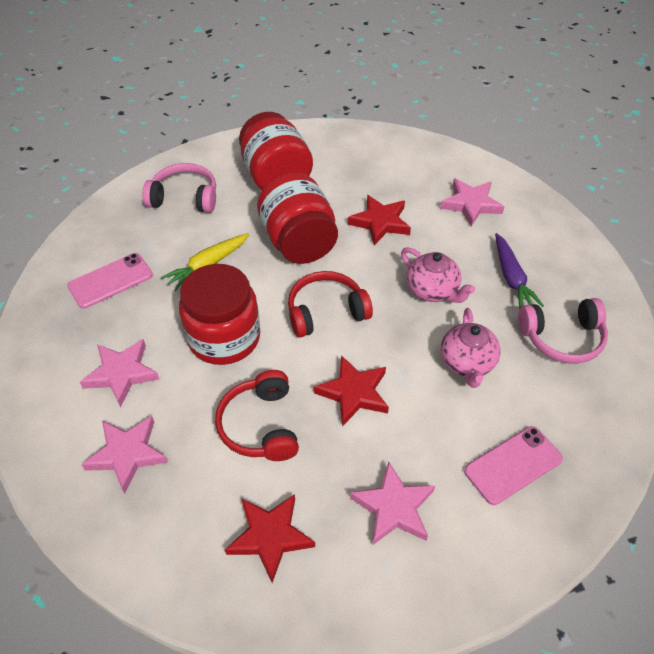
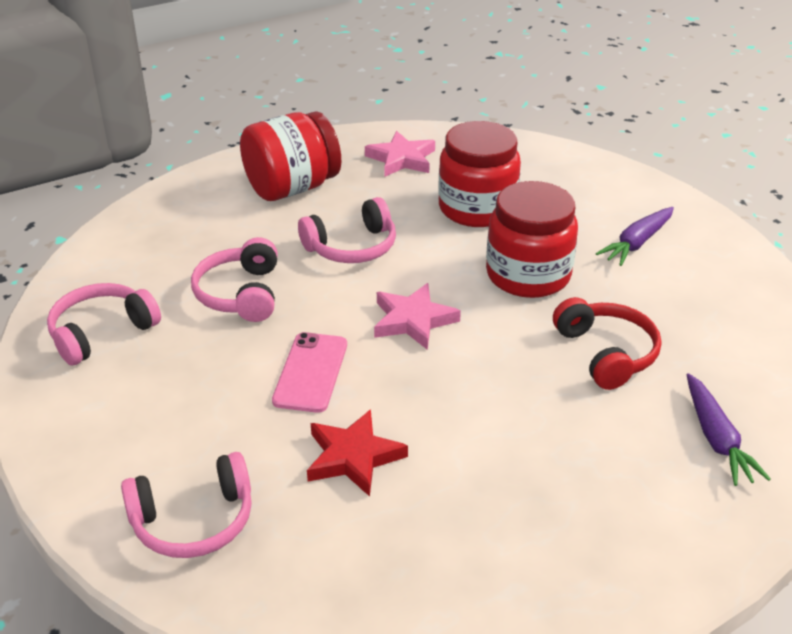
pink headphones: 2 -> 4
pink phone: 2 -> 1
pink star: 4 -> 2
pink teapot: 2 -> 0
purple carrot: 1 -> 2
red headphones: 2 -> 1
red star: 3 -> 1
yellow carrot: 1 -> 0

